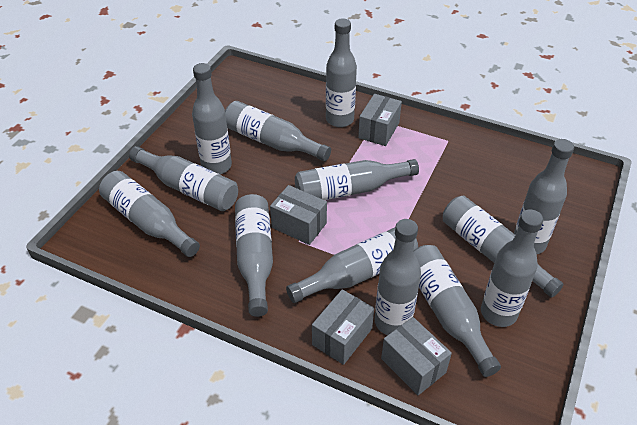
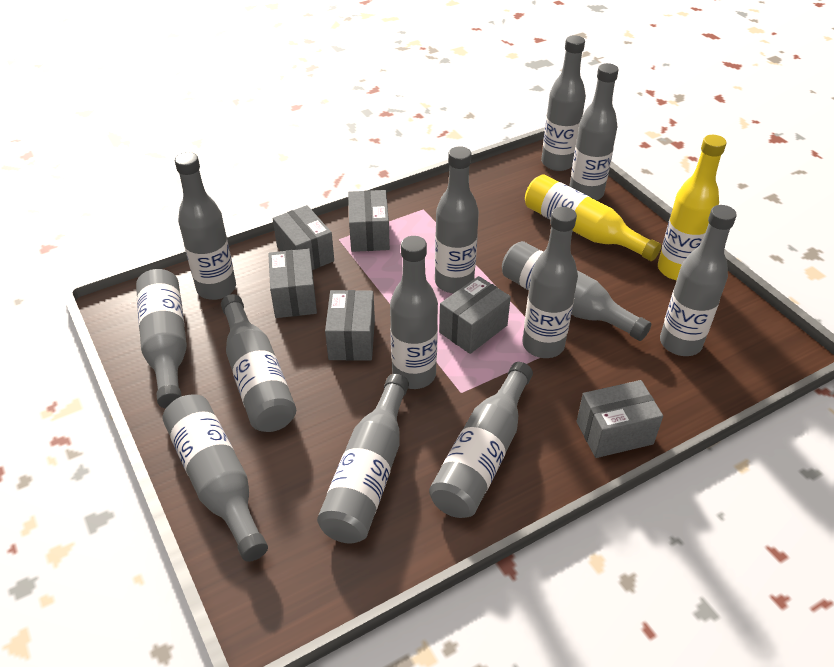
grey box: 4 -> 6
yellow bottle: 0 -> 2

